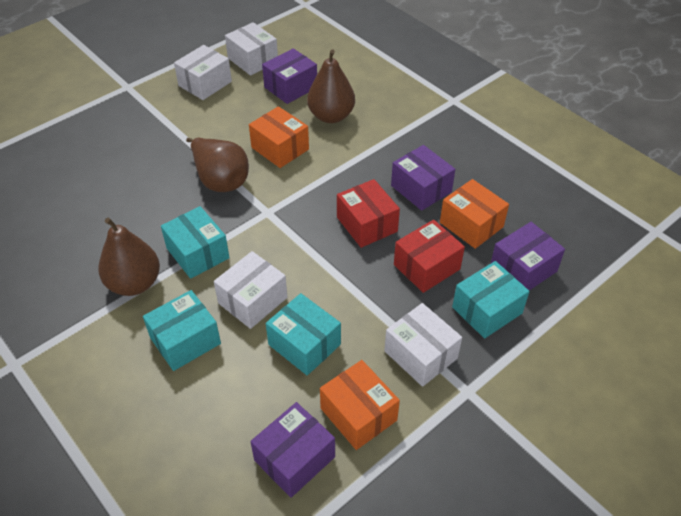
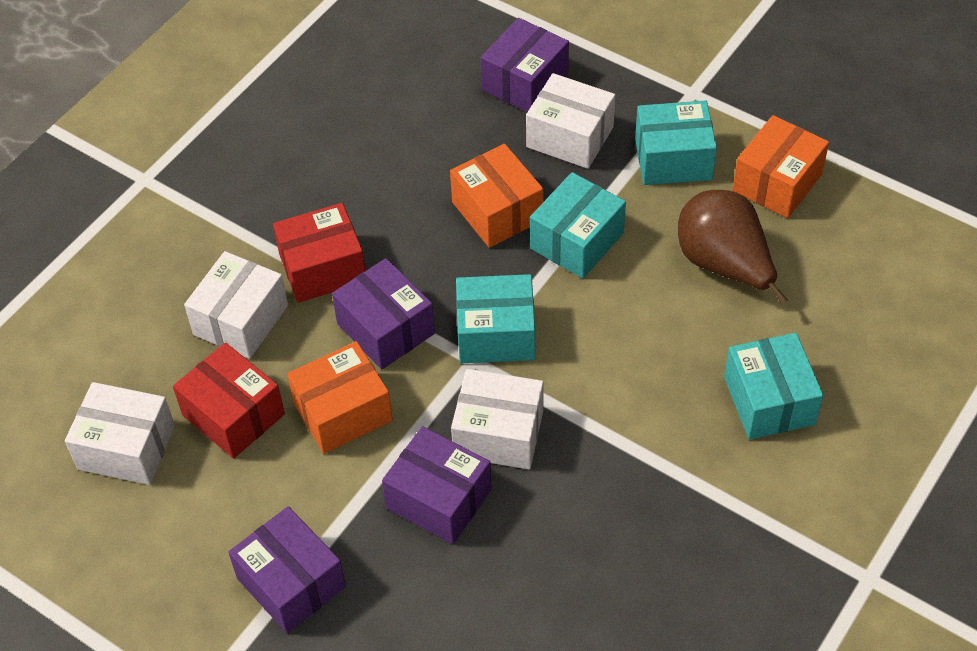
brown pear: 3 -> 1

